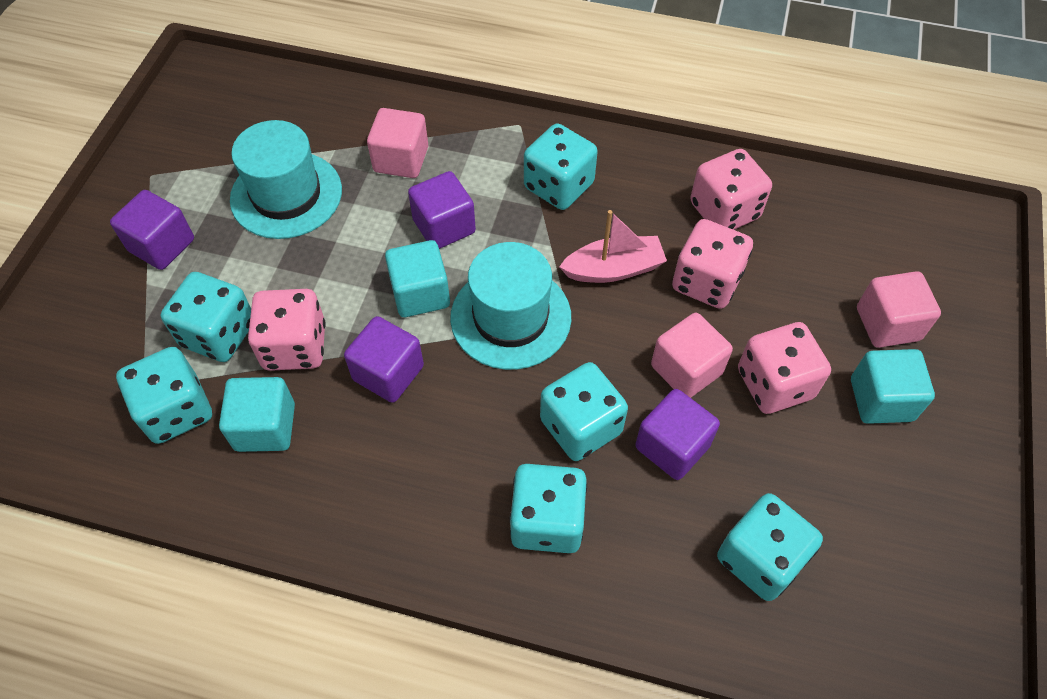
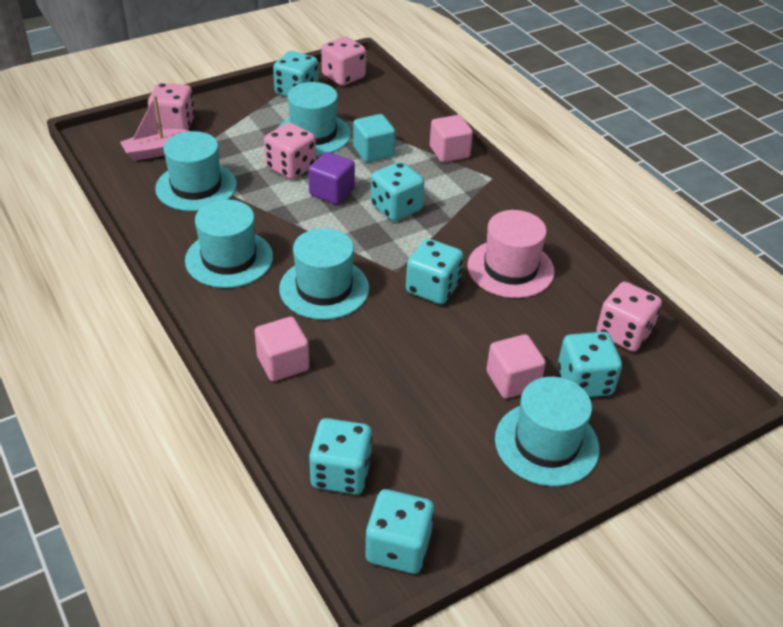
pink hat: 0 -> 1
purple cube: 4 -> 1
turquoise cube: 3 -> 1
turquoise hat: 2 -> 5

